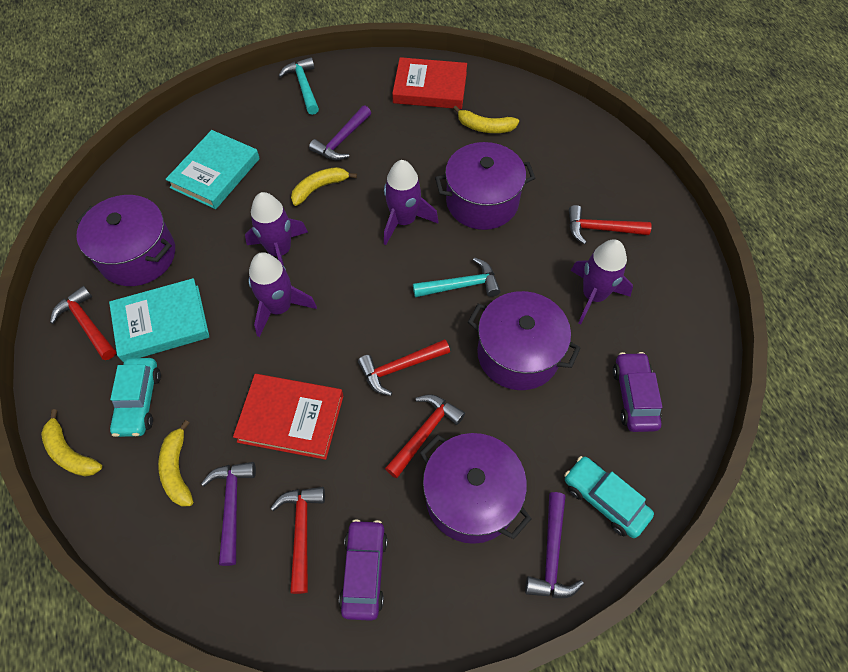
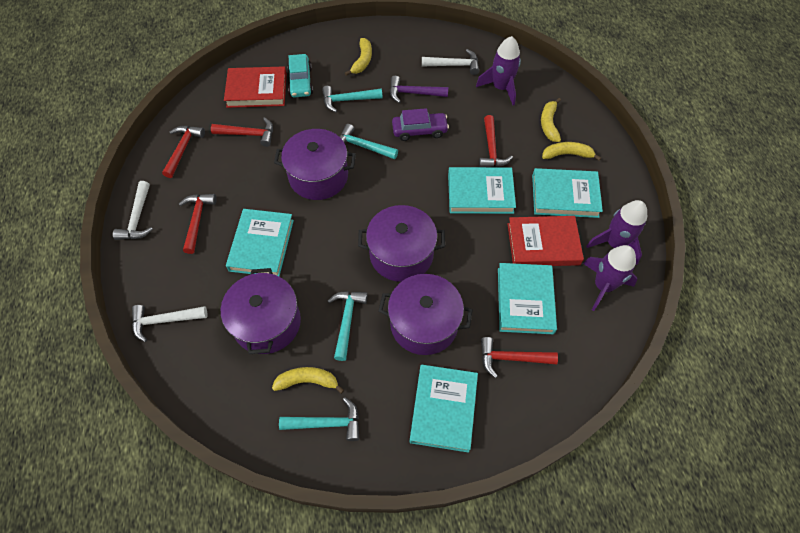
purple car: 2 -> 1
purple hammer: 3 -> 1
purple rocket: 4 -> 3
turquoise book: 2 -> 5
turquoise car: 2 -> 1
turquoise hammer: 2 -> 4
white hammer: 0 -> 3

